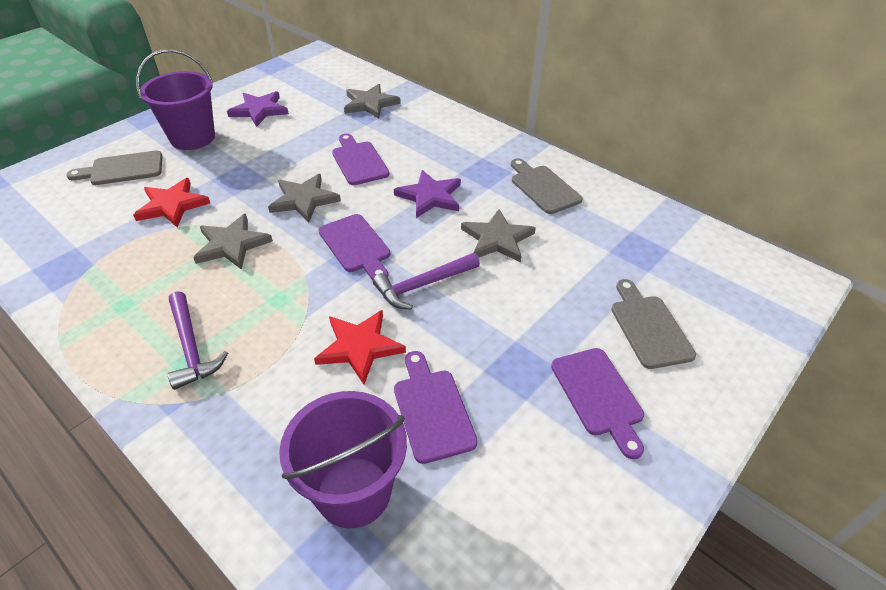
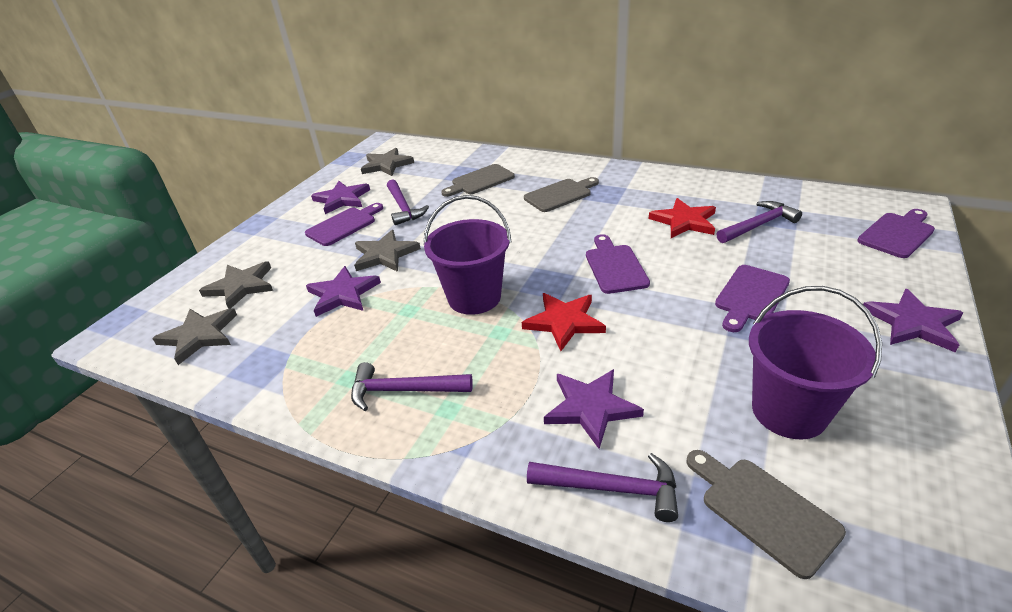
purple hammer: 2 -> 4
purple star: 2 -> 4

